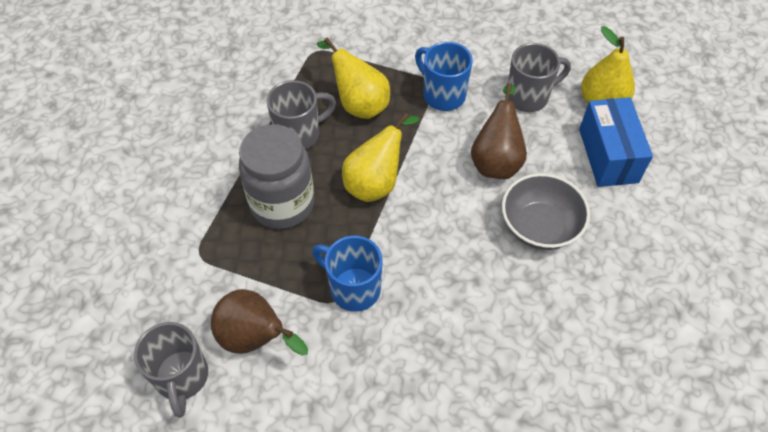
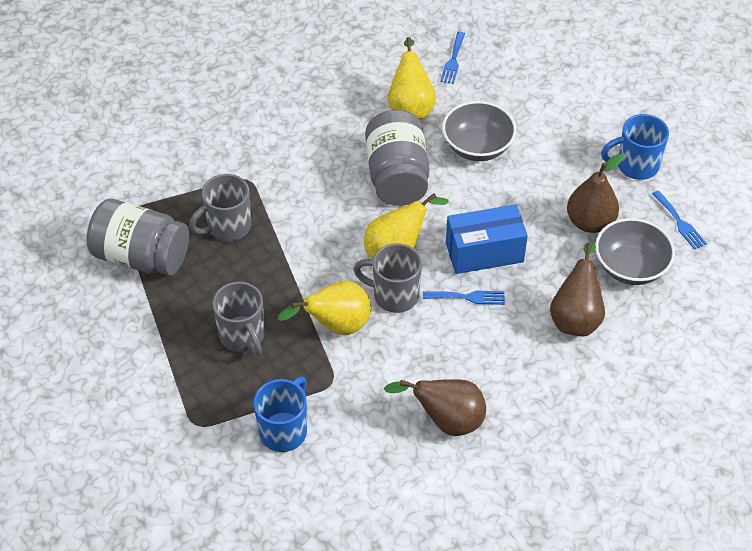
blue fork: 0 -> 3
brown pear: 2 -> 3
grey bowl: 1 -> 2
grey jar: 1 -> 2

